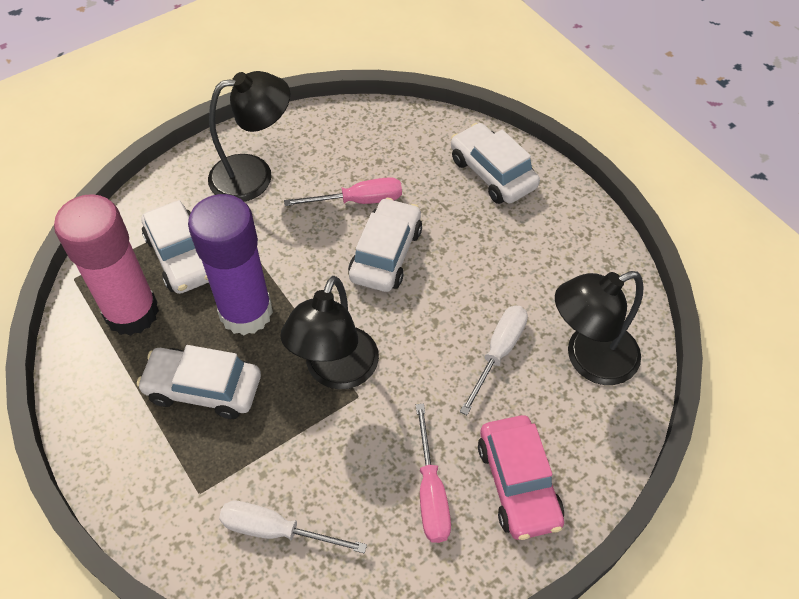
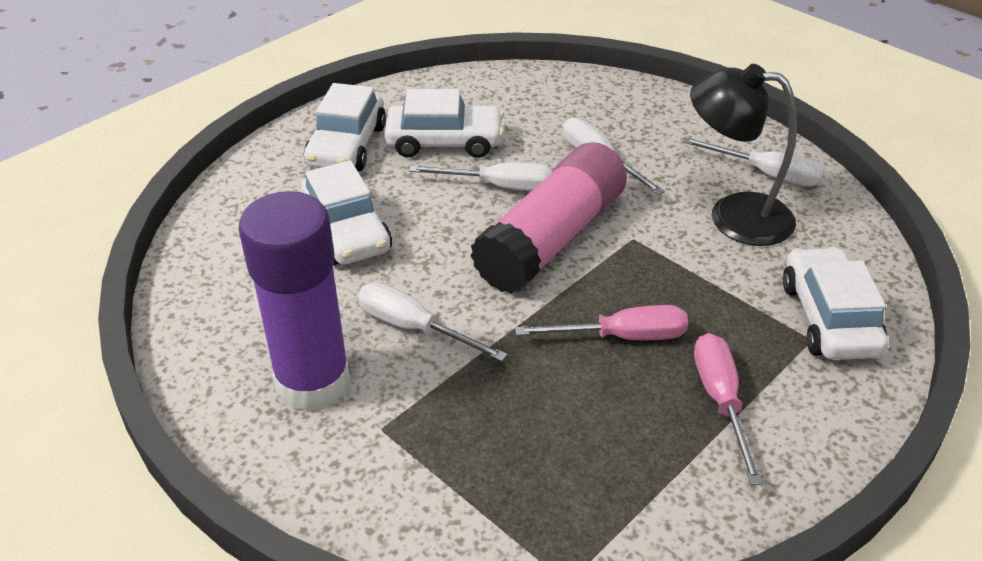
black lamp: 3 -> 1
pink car: 1 -> 0
white screwdriver: 2 -> 4

